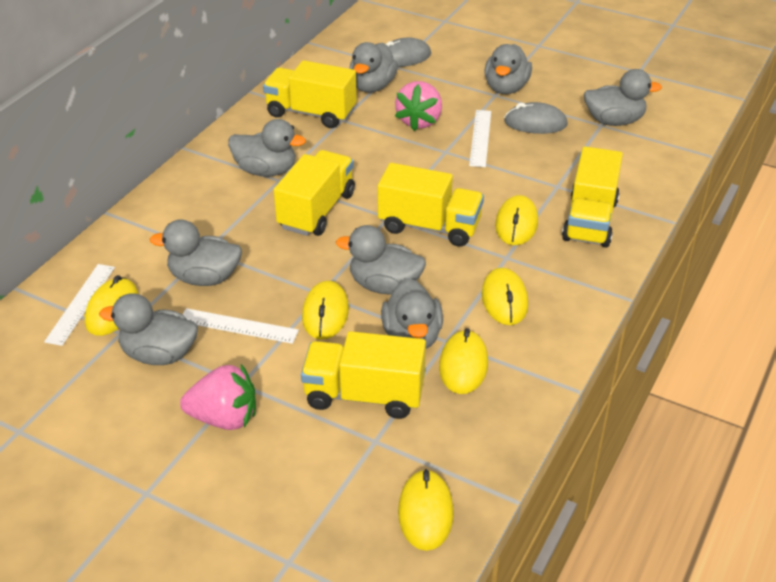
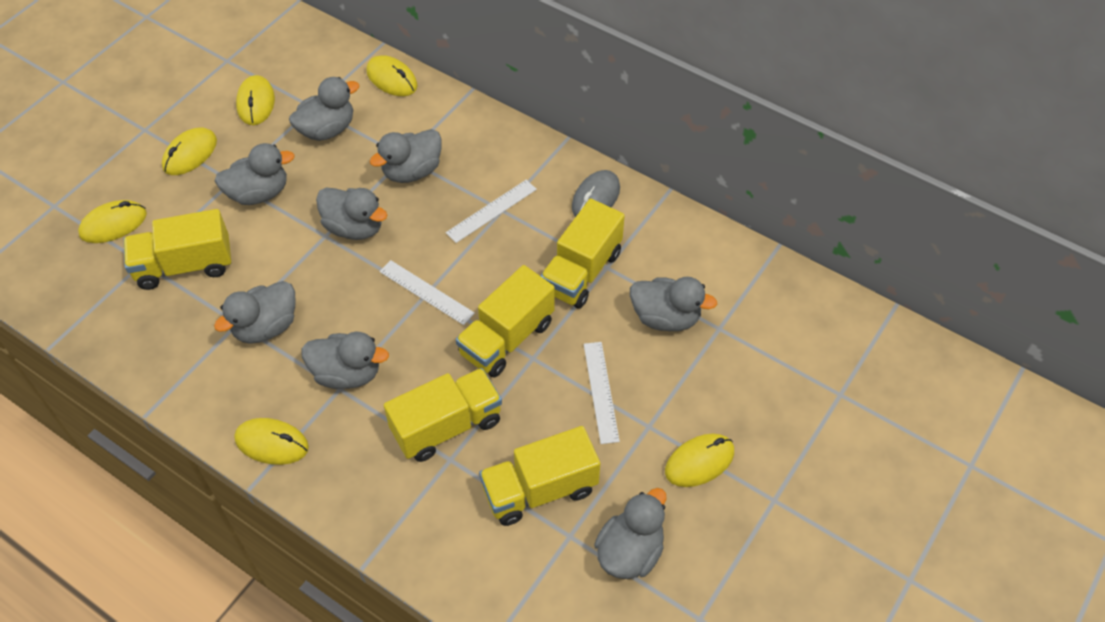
grey mouse: 2 -> 1
pink strawberry: 2 -> 0

